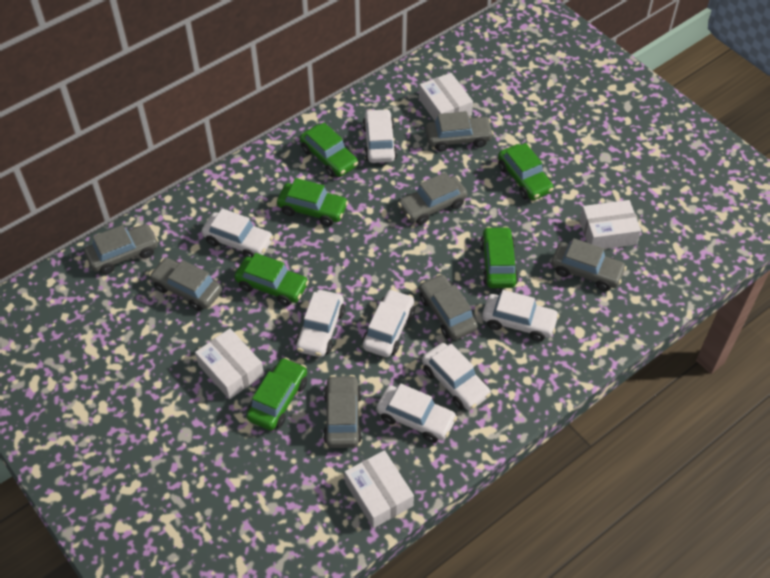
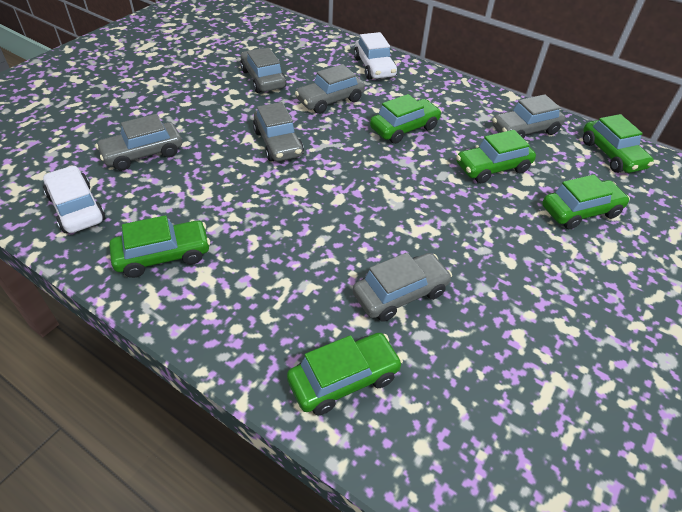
grey car: 7 -> 6
white box: 4 -> 0
white car: 7 -> 2

